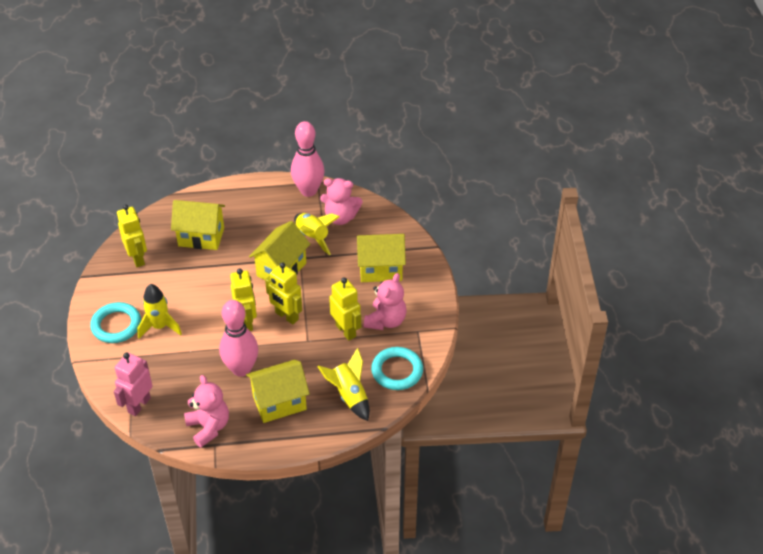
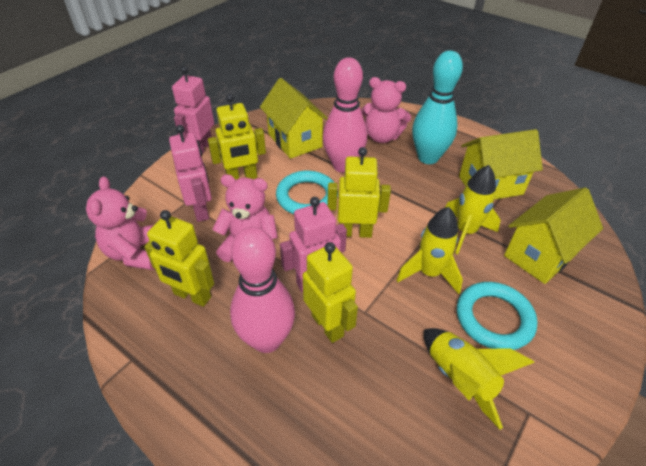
pink robot: 1 -> 3
turquoise bowling pin: 0 -> 1
yellow house: 4 -> 3

